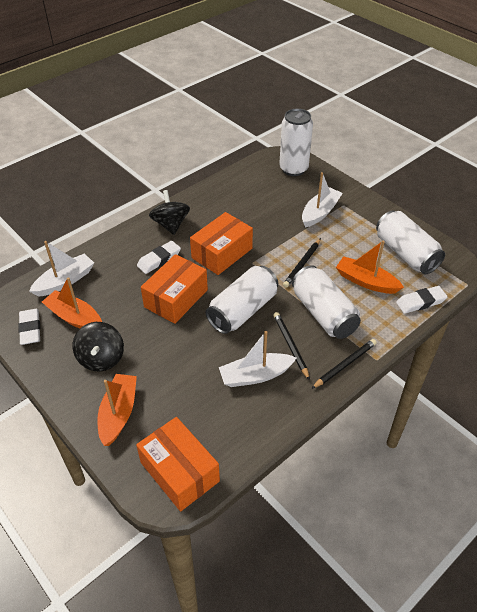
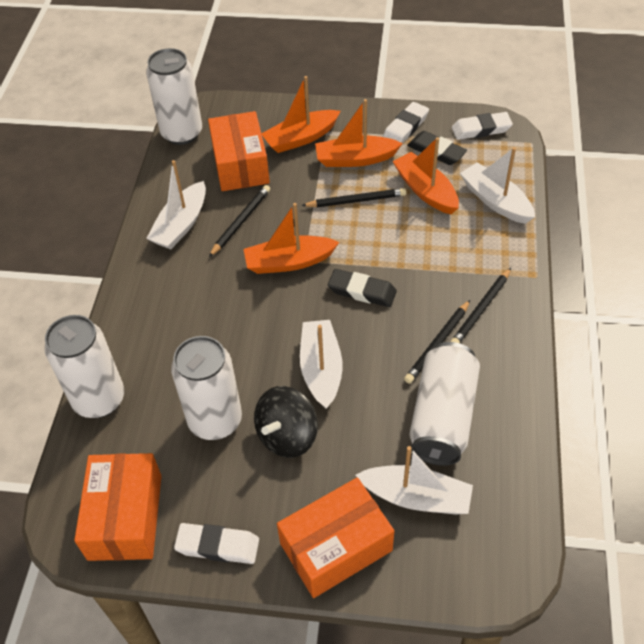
black eraser: 0 -> 2
black pencil: 3 -> 4
black spinning top: 2 -> 1
orange boat: 3 -> 4
white boat: 3 -> 4

